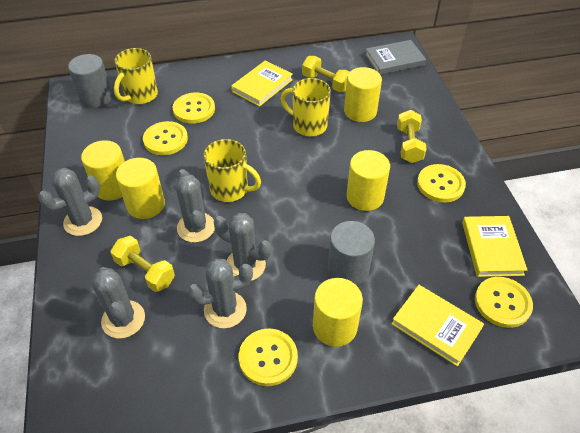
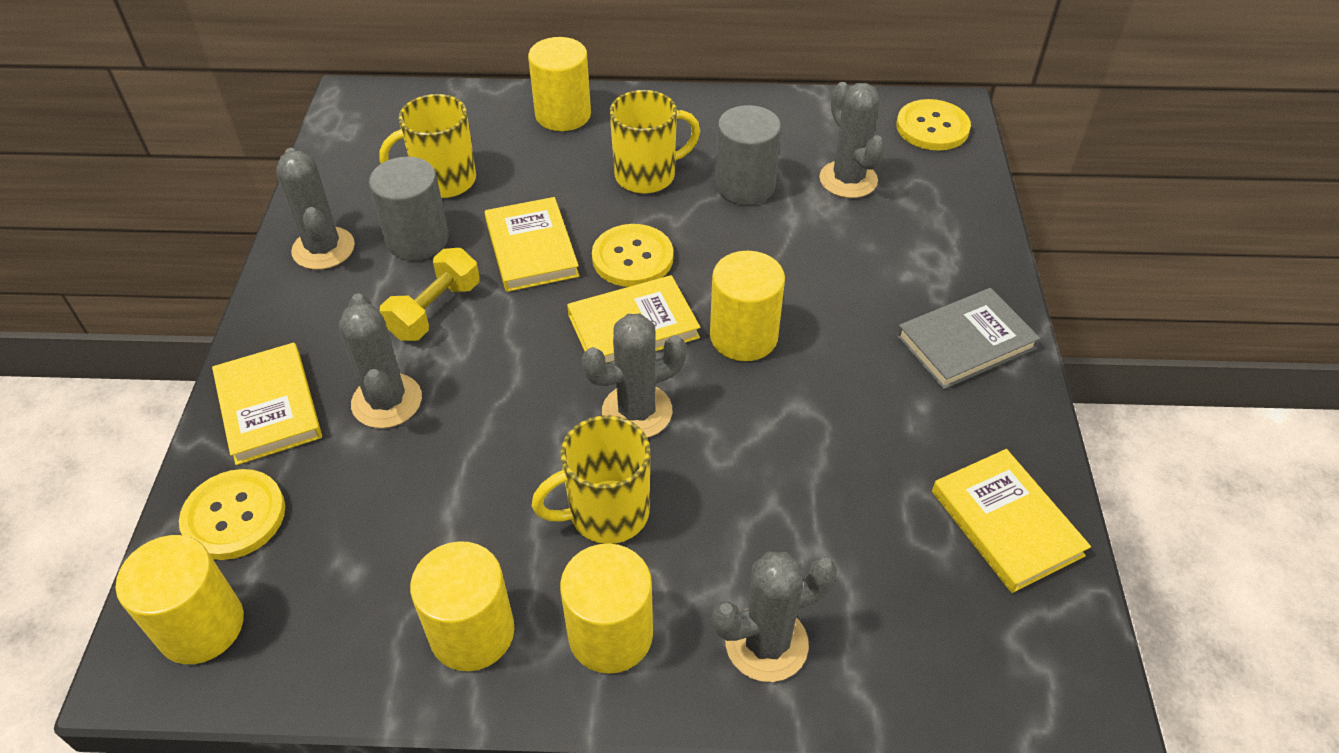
yellow book: 3 -> 4
yellow button: 5 -> 3
yellow dumbbell: 3 -> 1

